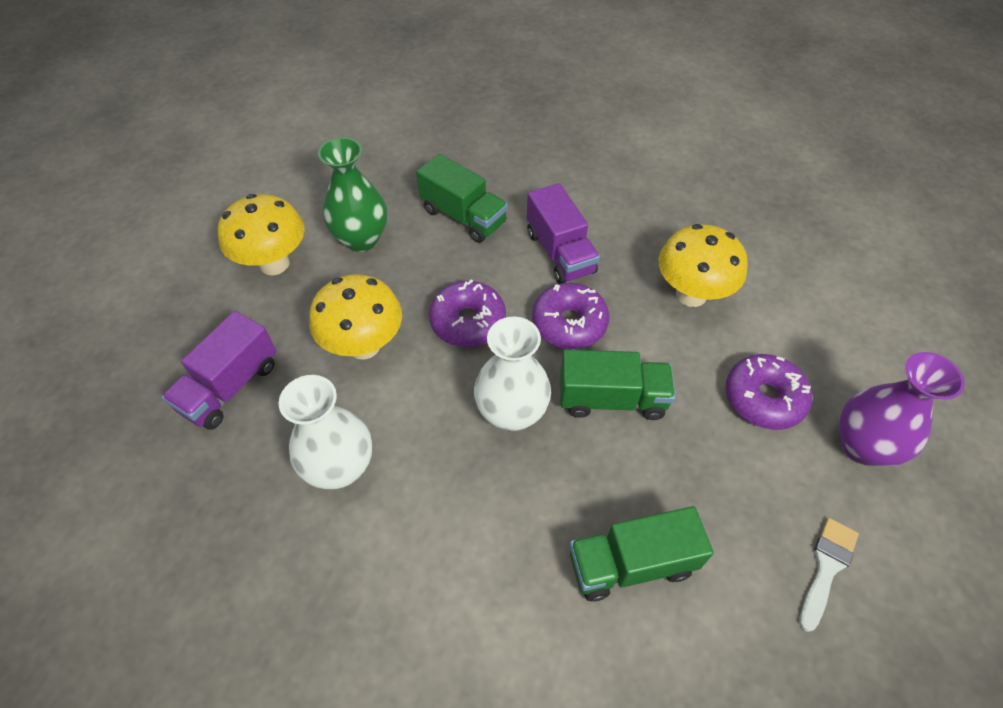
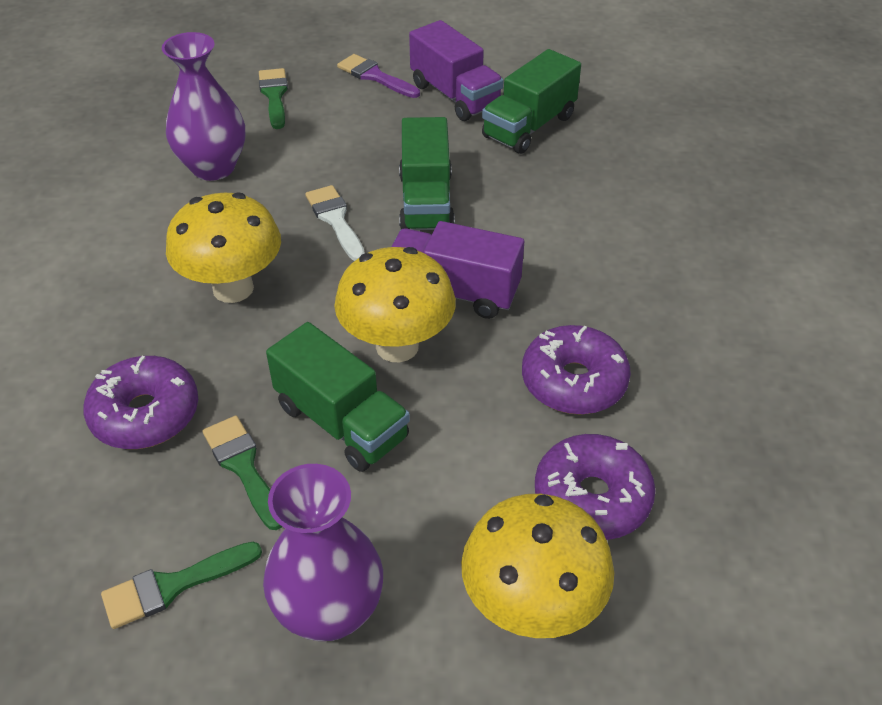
green brush: 0 -> 3
green vase: 1 -> 0
purple brush: 0 -> 1
purple vase: 1 -> 2
white vase: 2 -> 0

